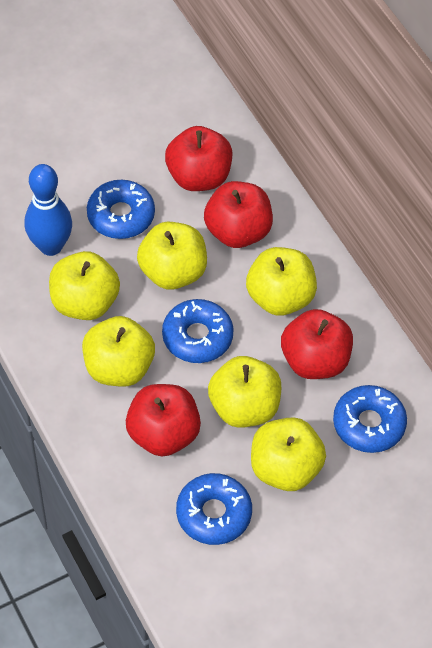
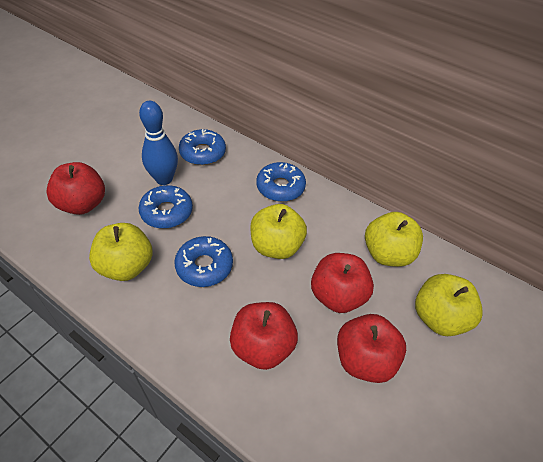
yellow apple: 6 -> 4

